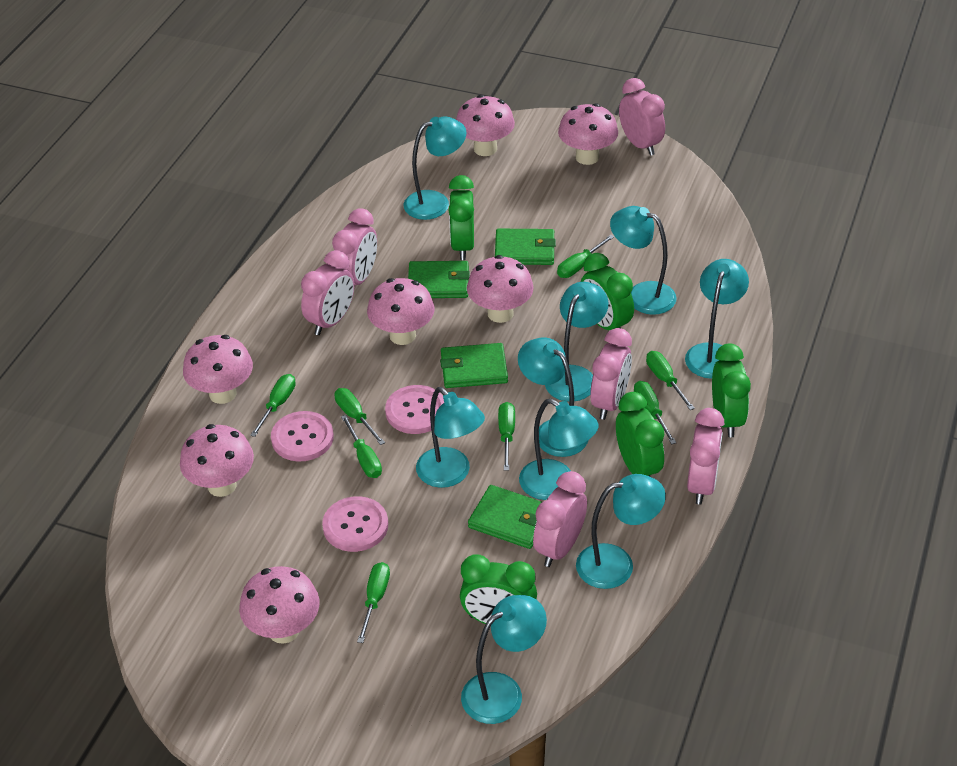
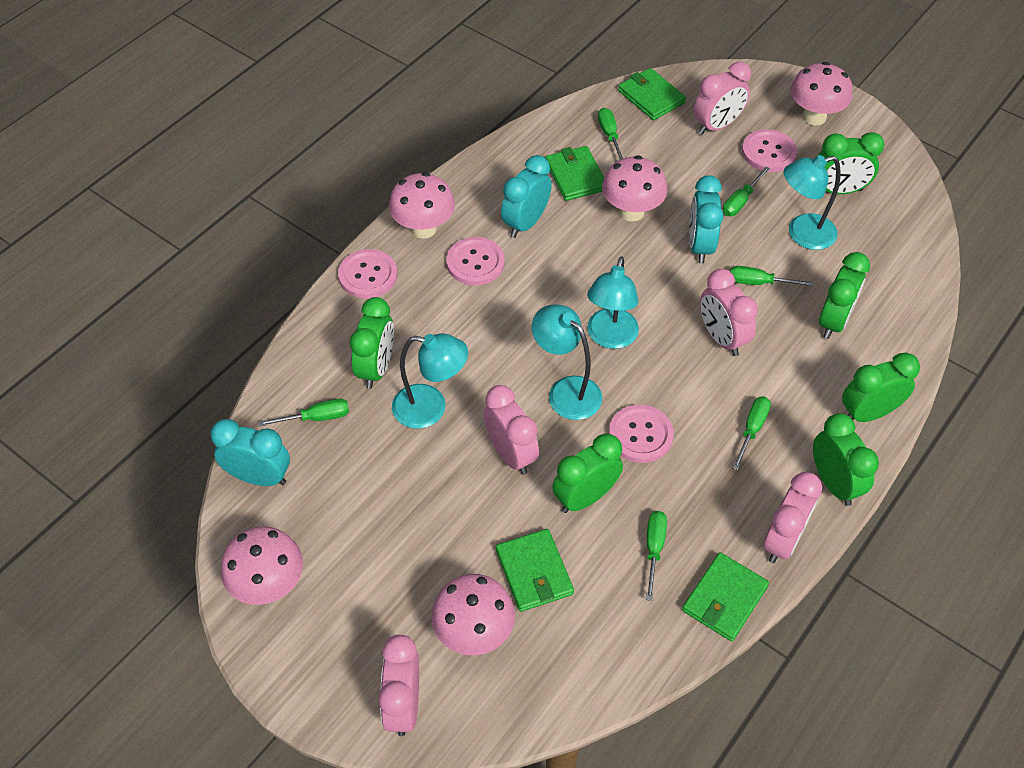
green clock: 5 -> 6
green screwdriver: 8 -> 6
pink button: 3 -> 4
pink clock: 6 -> 5
pink mushroom: 7 -> 5
turquoise clock: 0 -> 3
turquoise lamp: 9 -> 4

